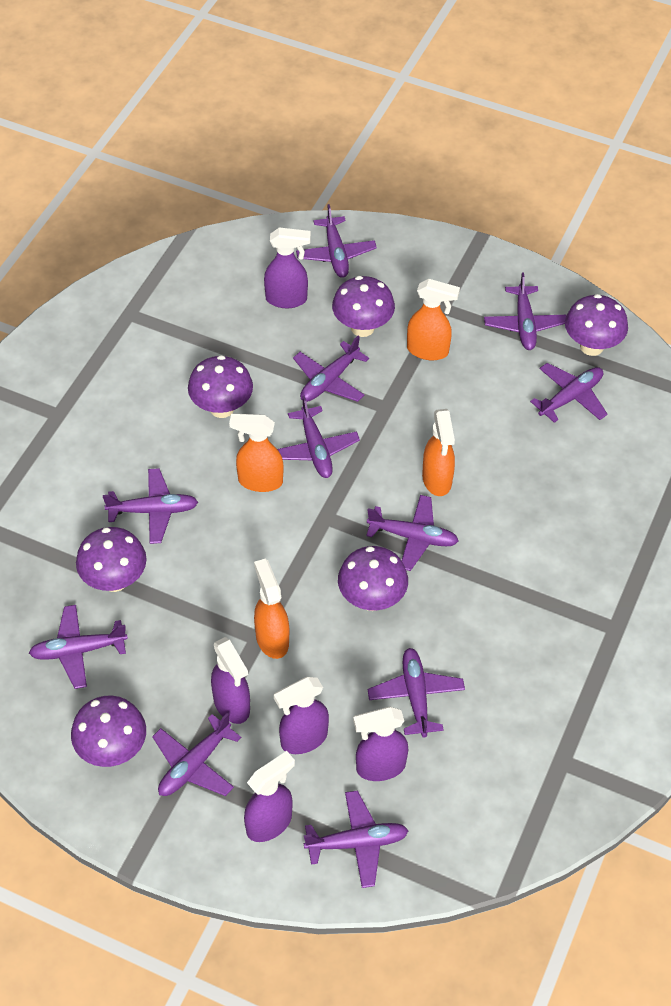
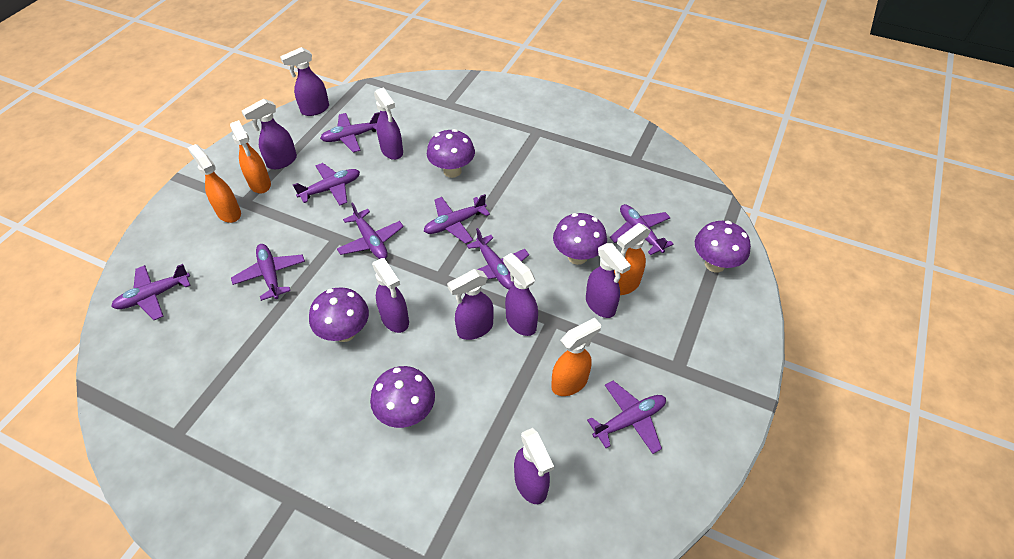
purple mushroom: 6 -> 5
purple plane: 11 -> 9
purple spray bottle: 5 -> 8

